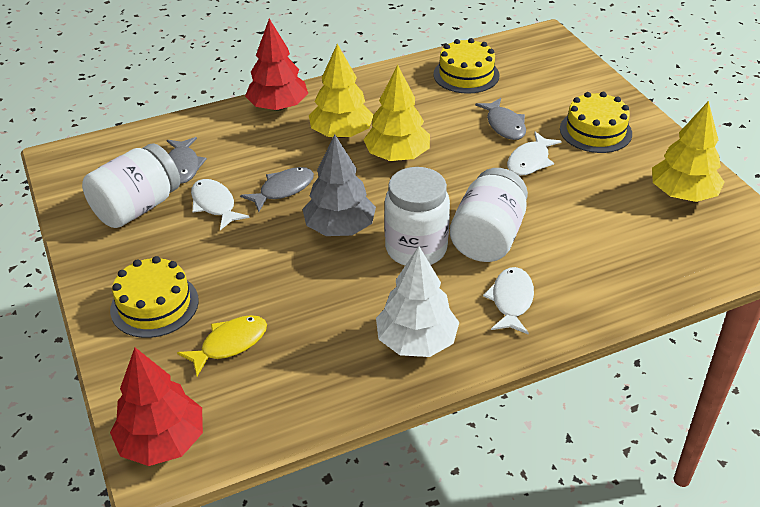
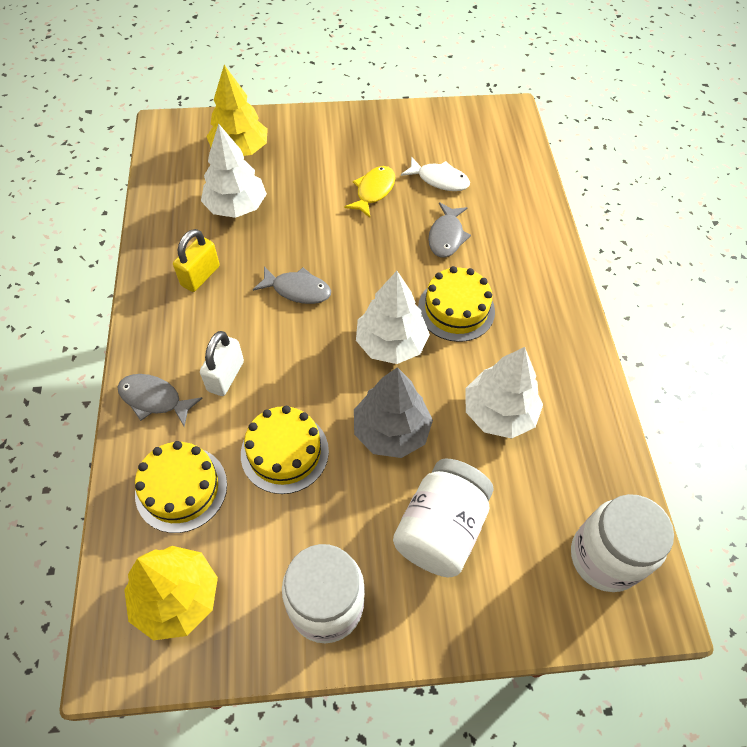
red tree: 2 -> 0
white fish: 3 -> 1
white padlock: 0 -> 1
white tree: 1 -> 3
yellow padlock: 0 -> 1
yellow tree: 3 -> 2

